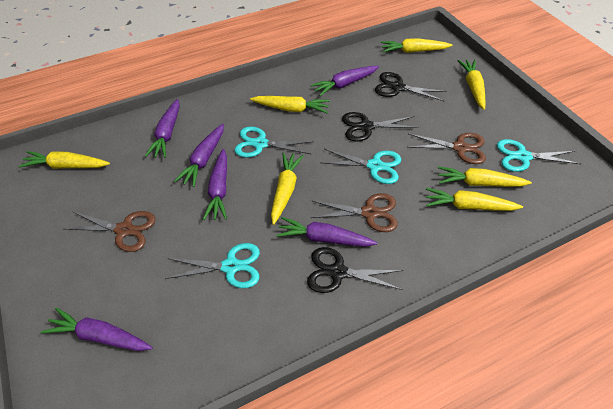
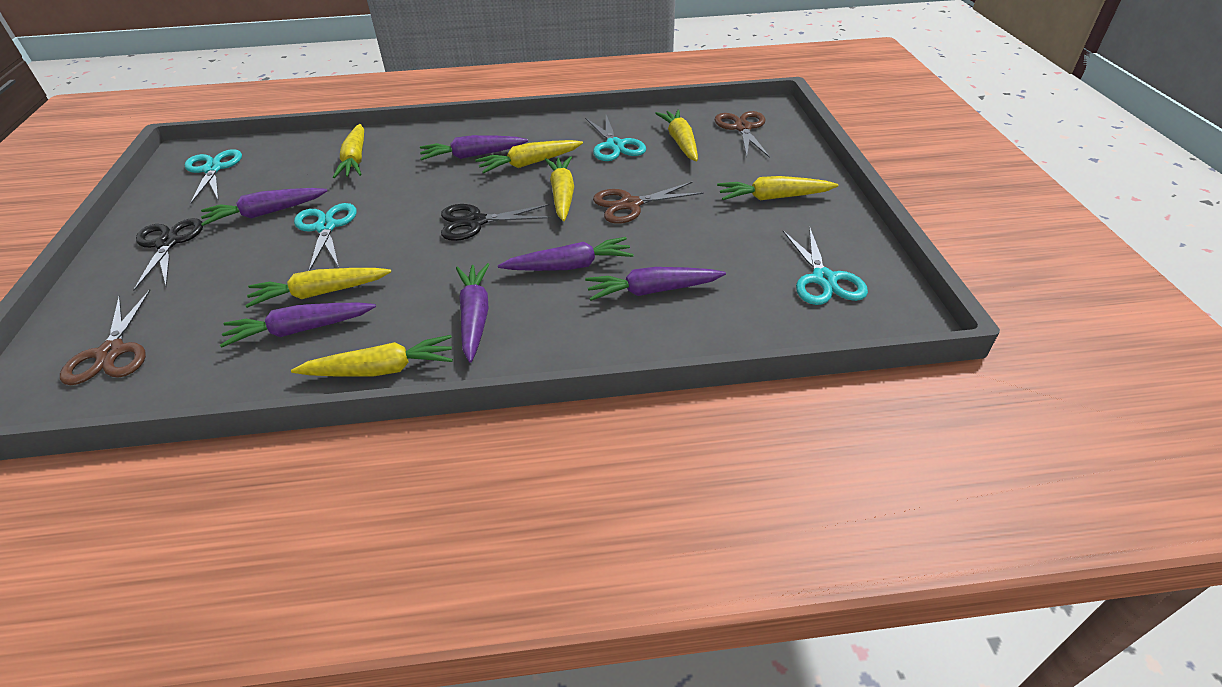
black scissors: 3 -> 2

